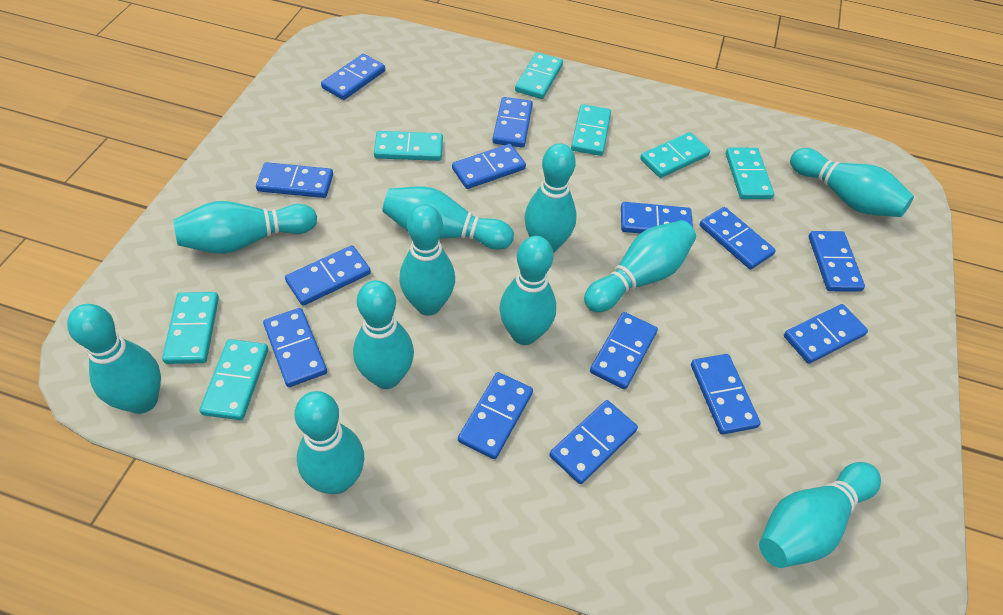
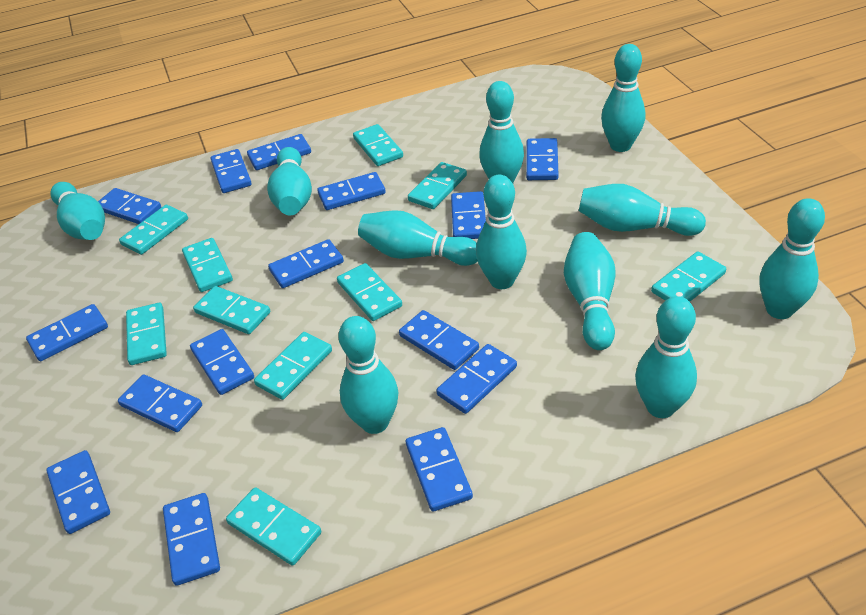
blue domino: 14 -> 15
turquoise domino: 7 -> 10

